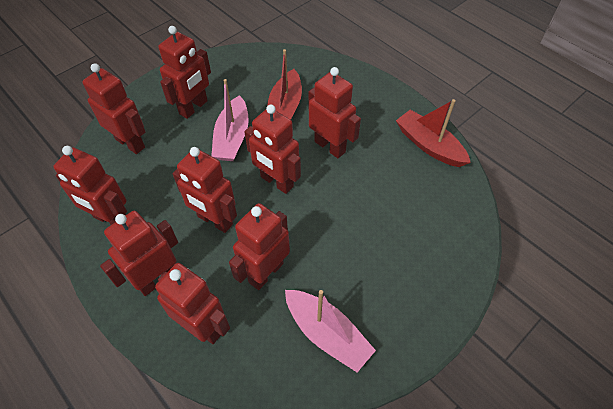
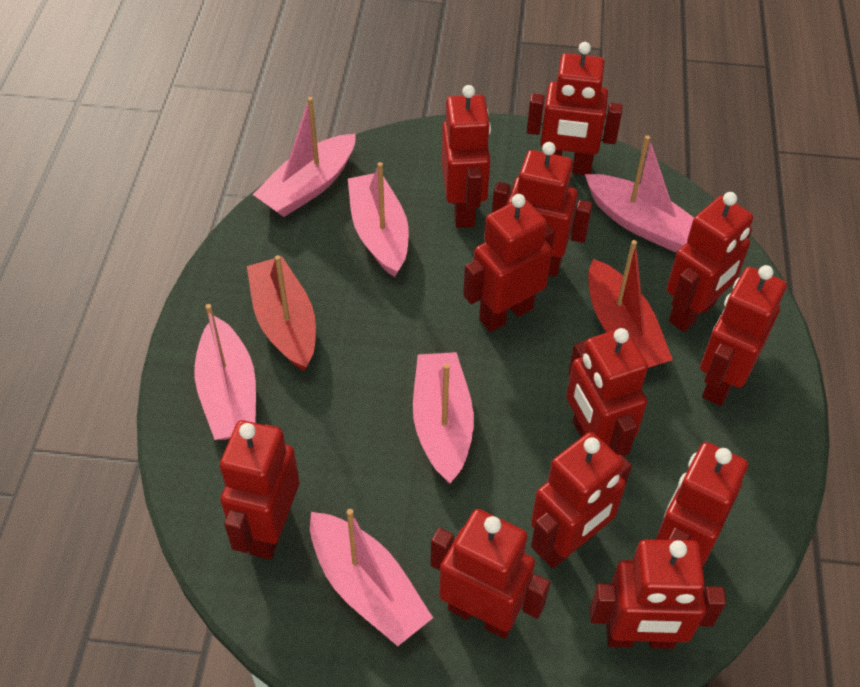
pink boat: 2 -> 6
red robot: 9 -> 12

